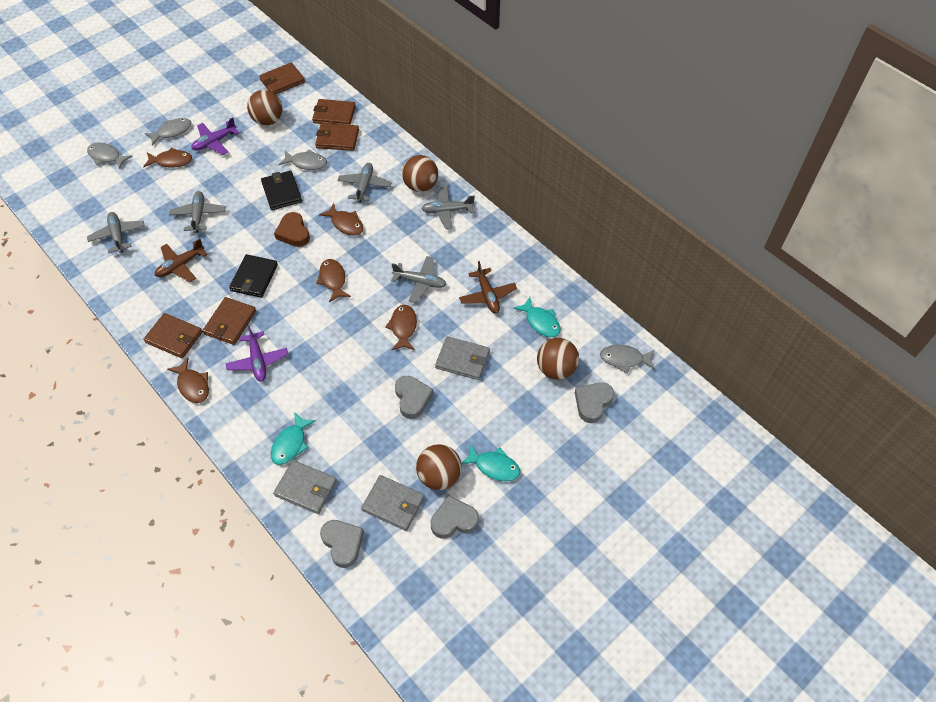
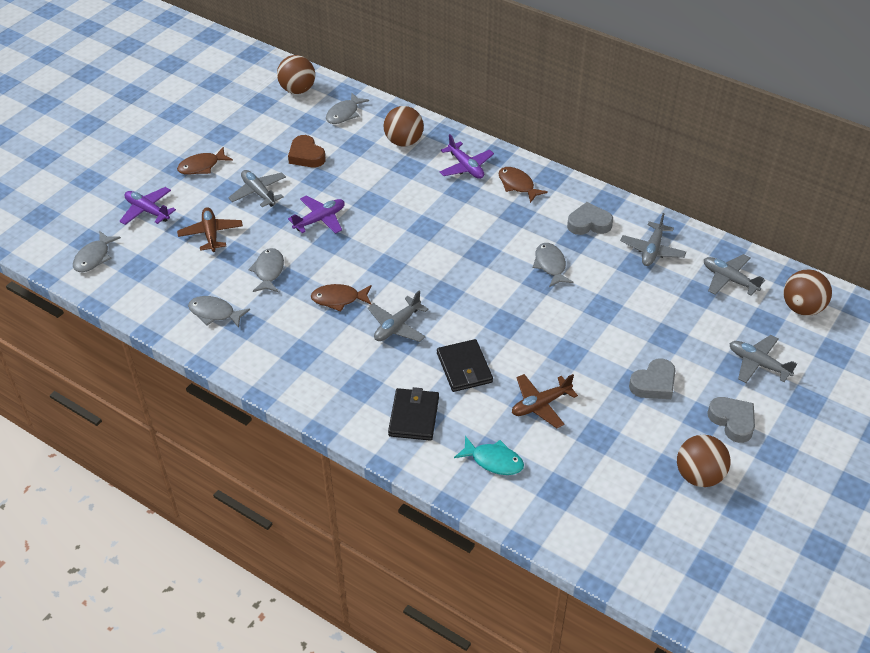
brown fish: 5 -> 3
brown wallet: 5 -> 0
grey fish: 4 -> 5
grey heart: 4 -> 3
grey wallet: 3 -> 0
purple plane: 2 -> 3
turquoise fish: 3 -> 1

